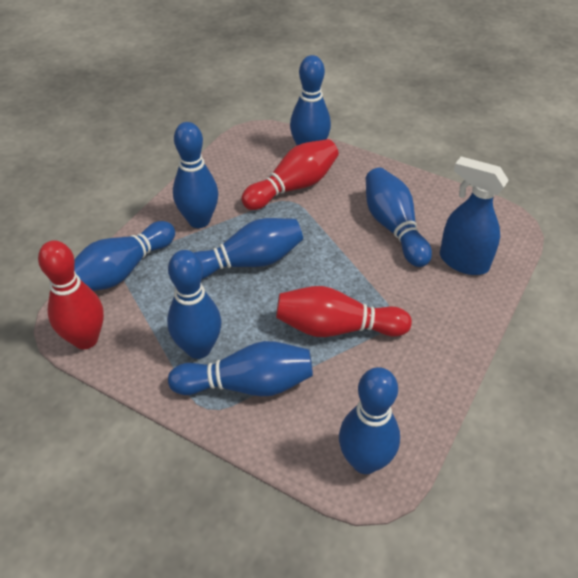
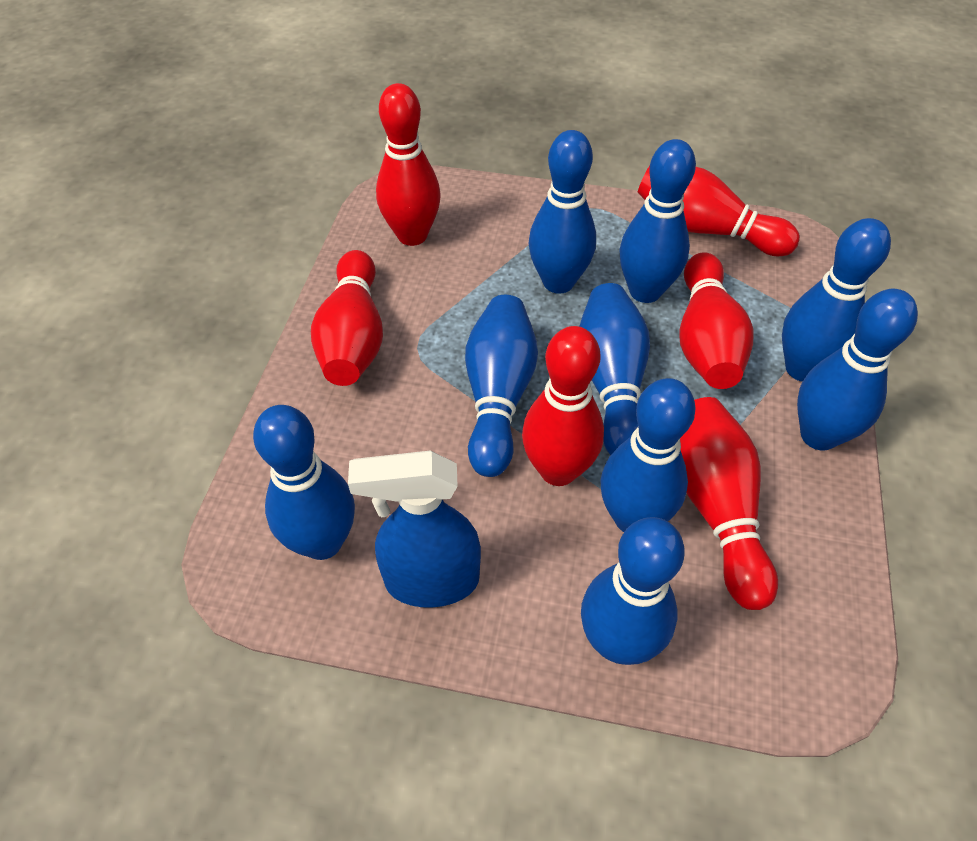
blue bowling pin: 8 -> 9
red bowling pin: 3 -> 6

